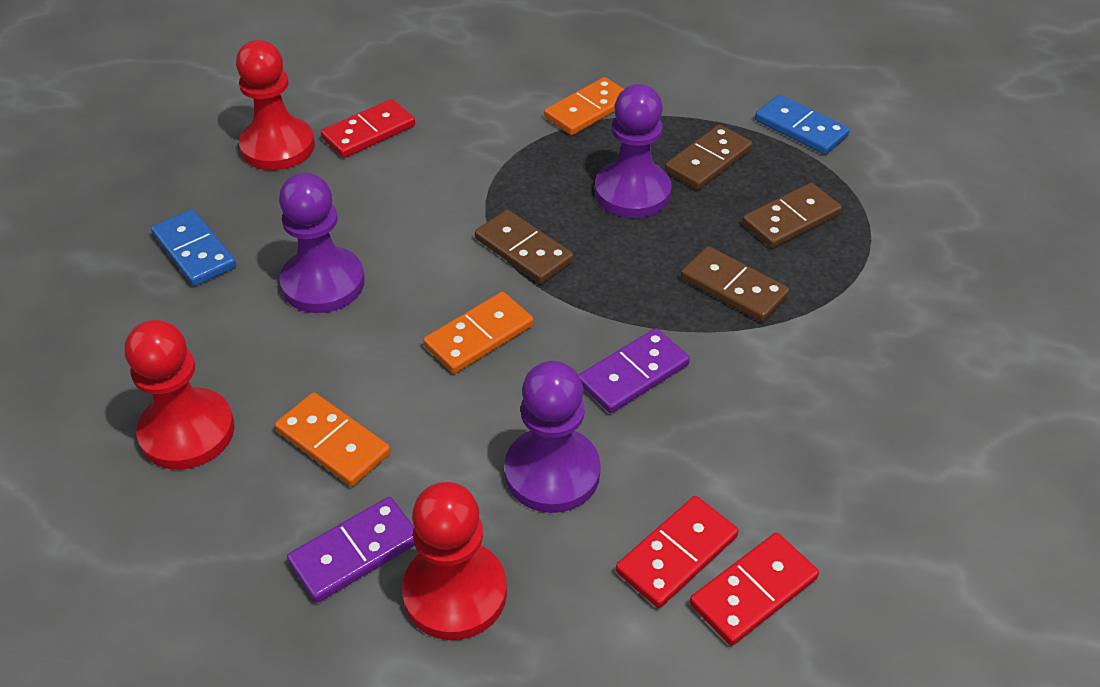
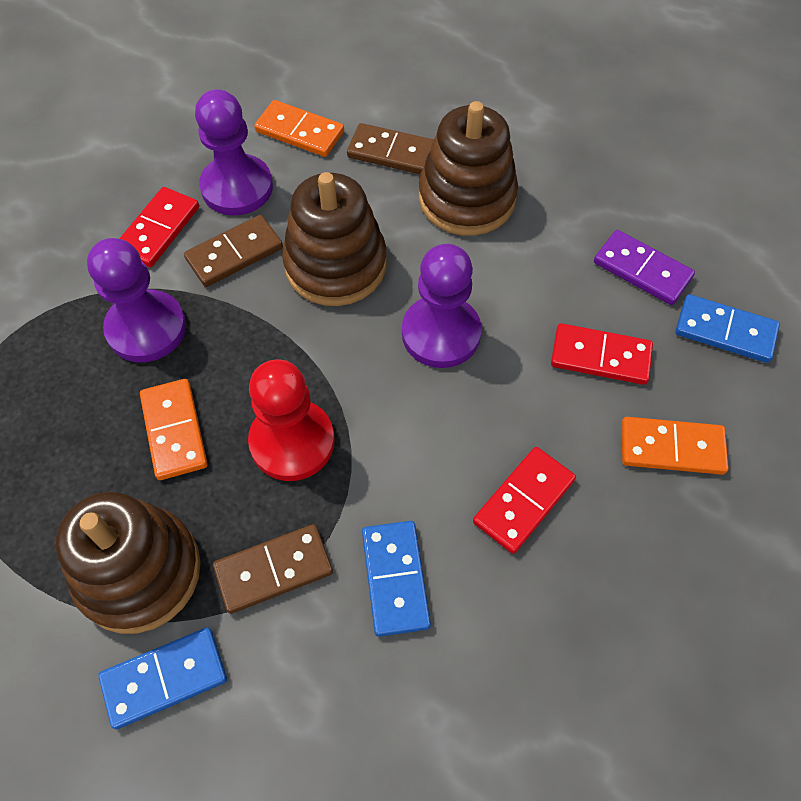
blue domino: 2 -> 3
brown domino: 4 -> 3
brown stacking toy: 0 -> 3
purple domino: 2 -> 1
red pawn: 3 -> 1

